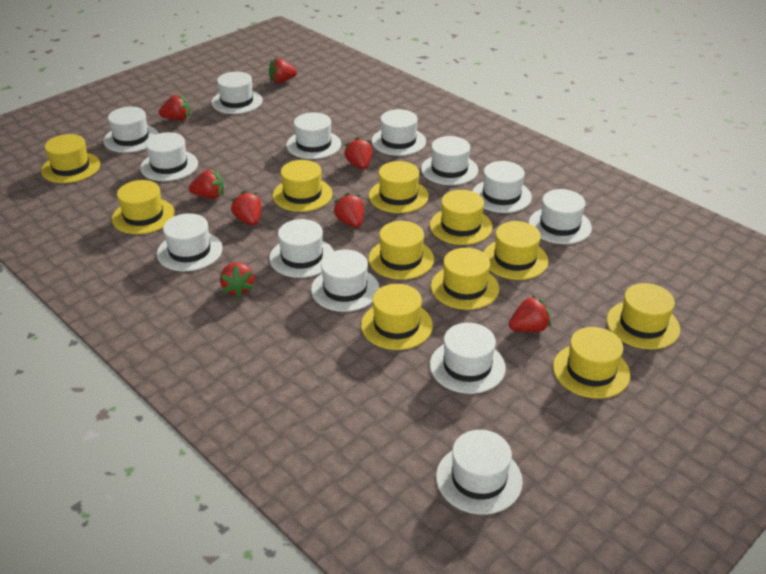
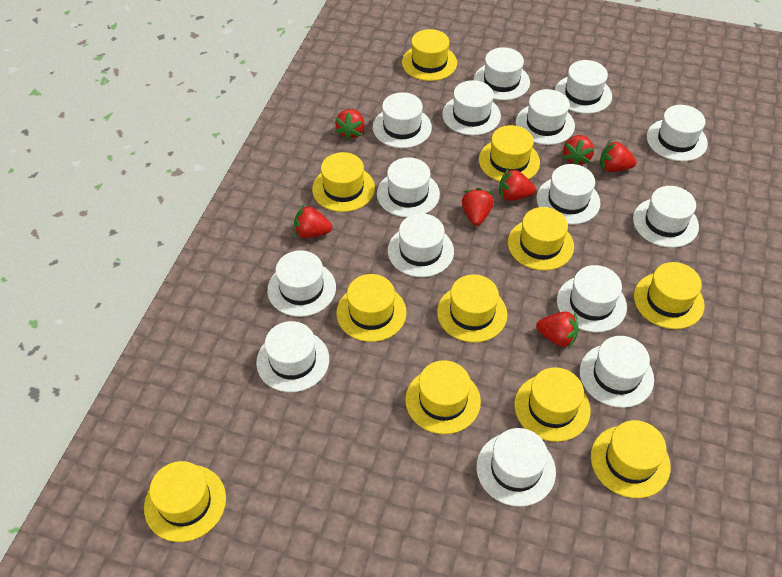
red strawberry: 8 -> 7
white hat: 13 -> 15

